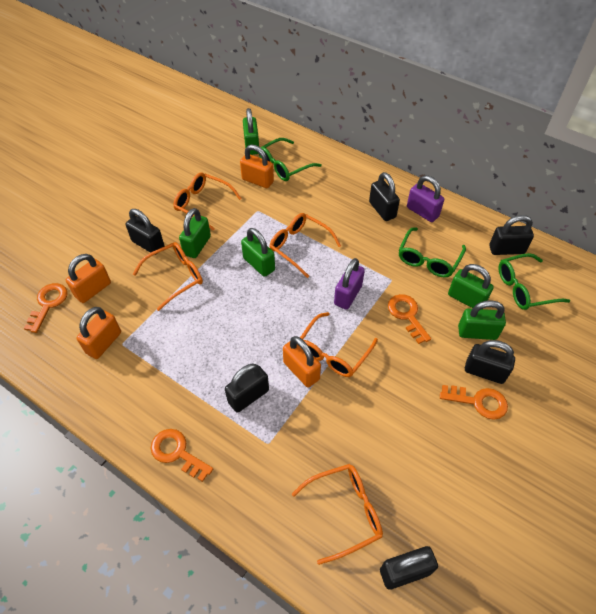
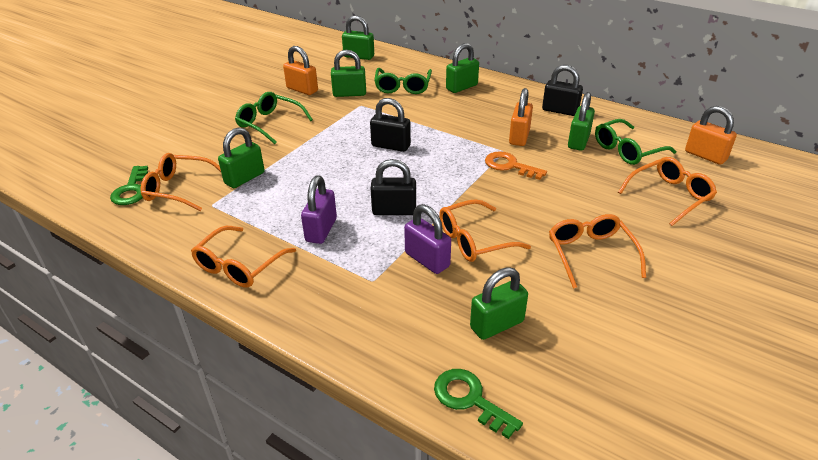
black padlock: 6 -> 3
green key: 0 -> 2
green padlock: 5 -> 6
orange key: 4 -> 1
orange padlock: 4 -> 3

